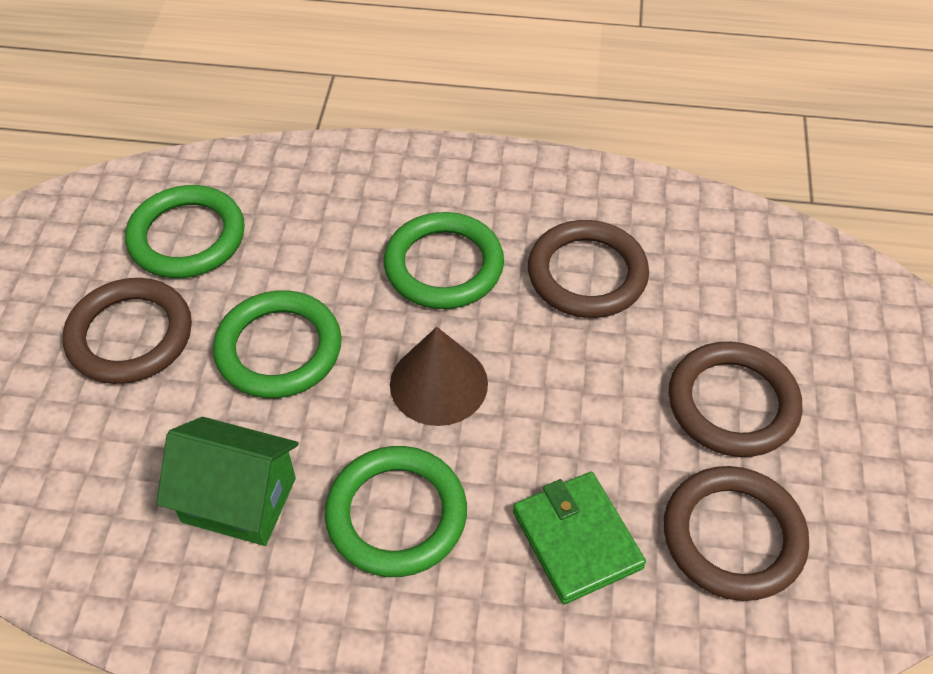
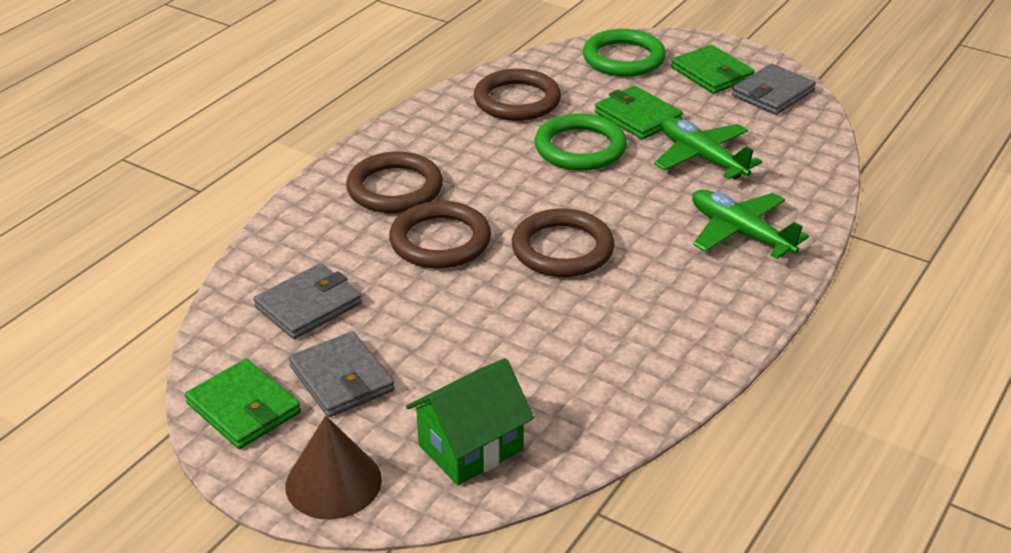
green plane: 0 -> 2
green ring: 4 -> 2
green wallet: 1 -> 3
grey wallet: 0 -> 3

